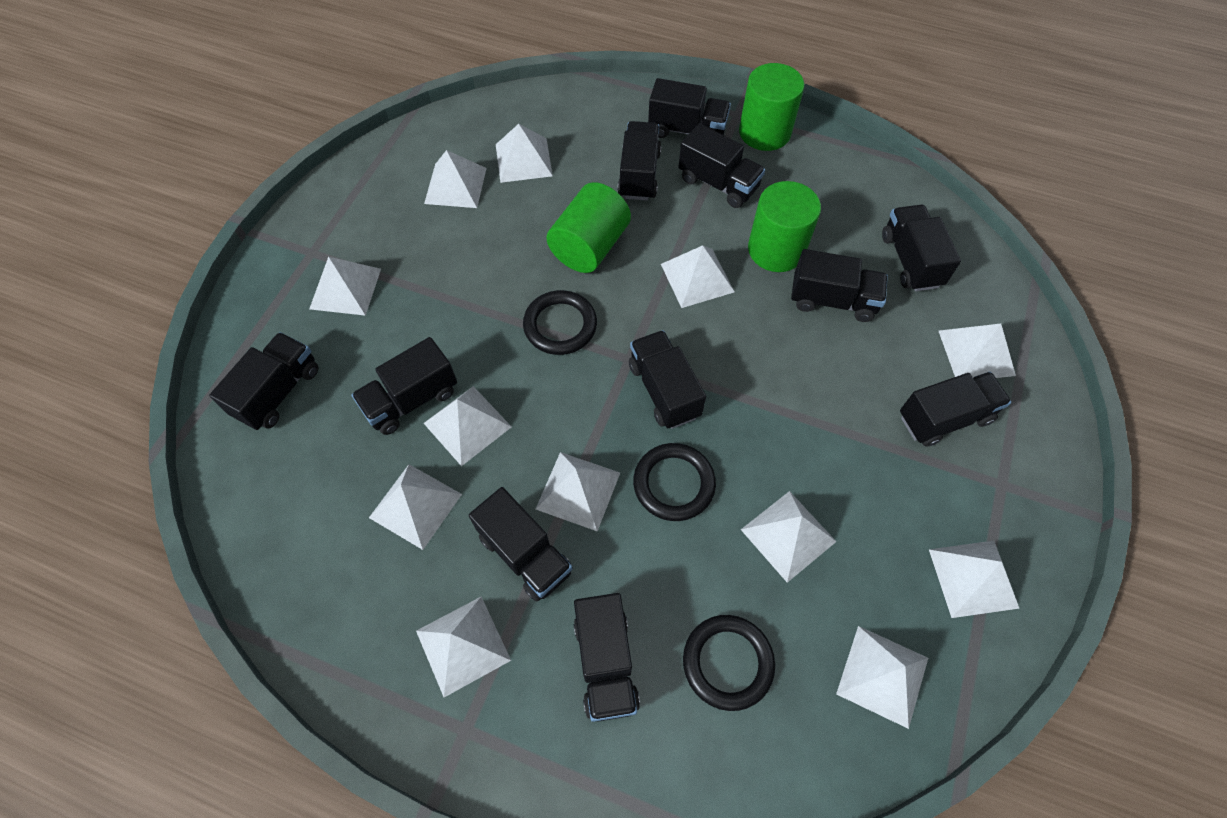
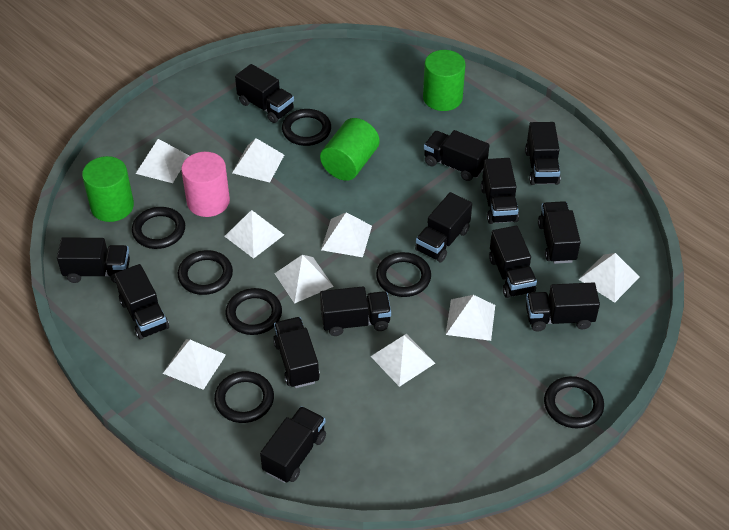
black ring: 3 -> 7
black truck: 11 -> 13
pink cylinder: 0 -> 1
white pyramid: 12 -> 9

